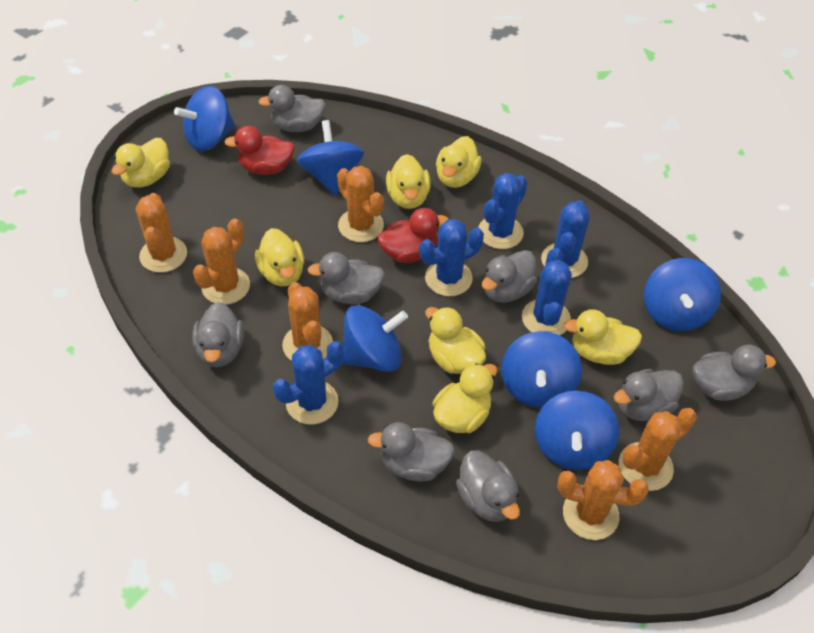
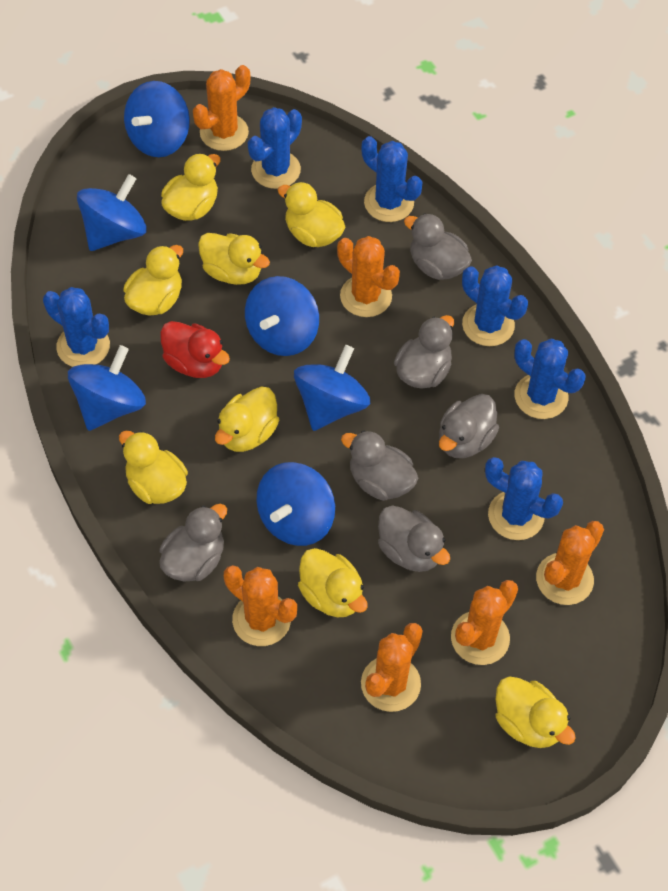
blue cactus: 5 -> 6
grey duck: 8 -> 6
red duck: 2 -> 1
yellow duck: 7 -> 8

